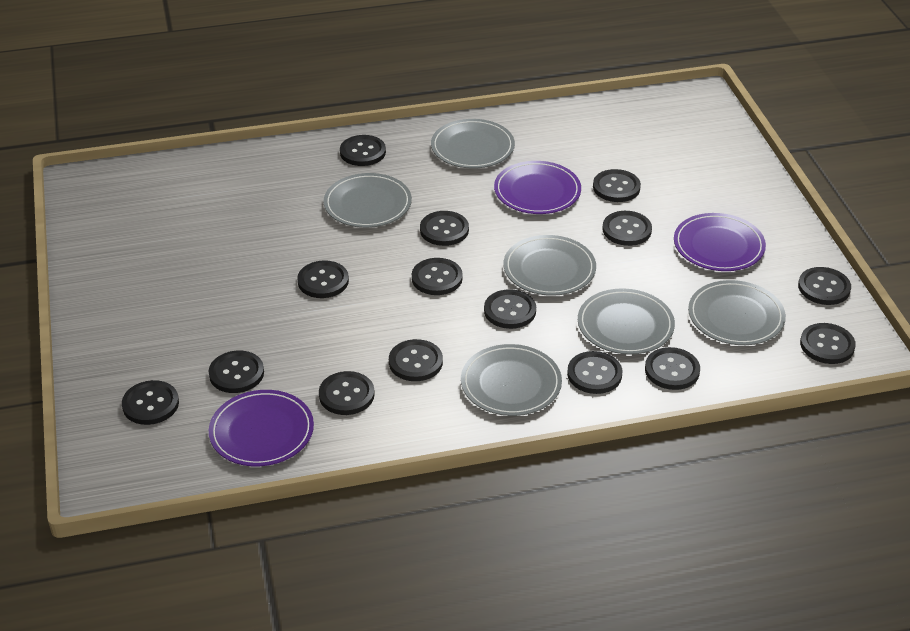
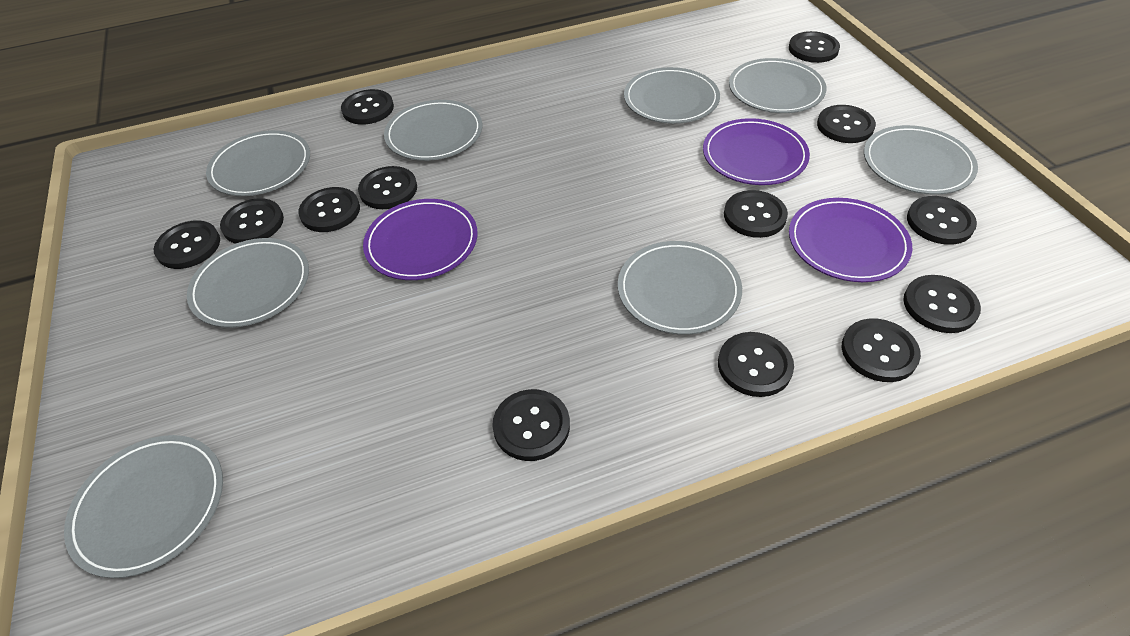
black button: 15 -> 13
grey plate: 6 -> 8

